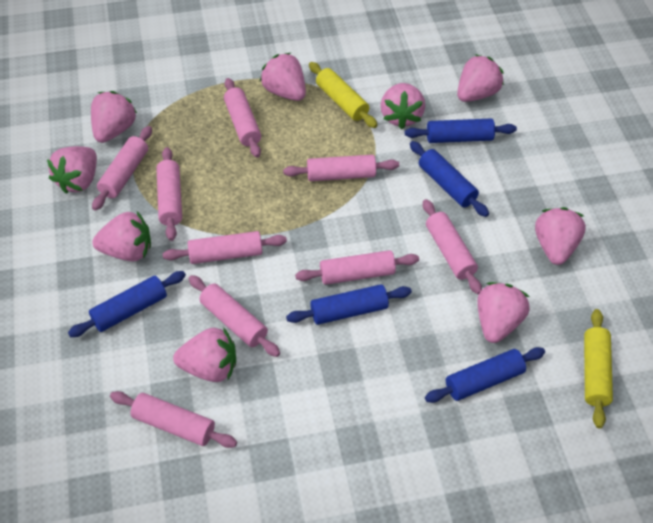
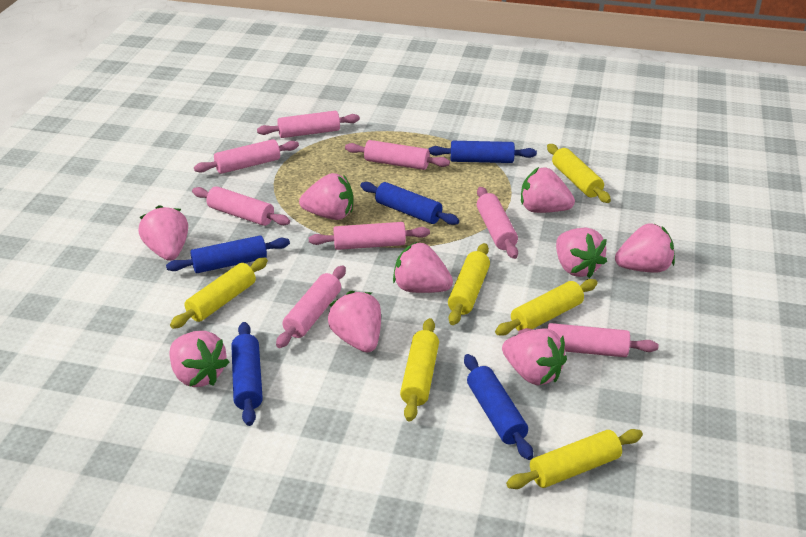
pink rolling pin: 9 -> 8
yellow rolling pin: 2 -> 6

